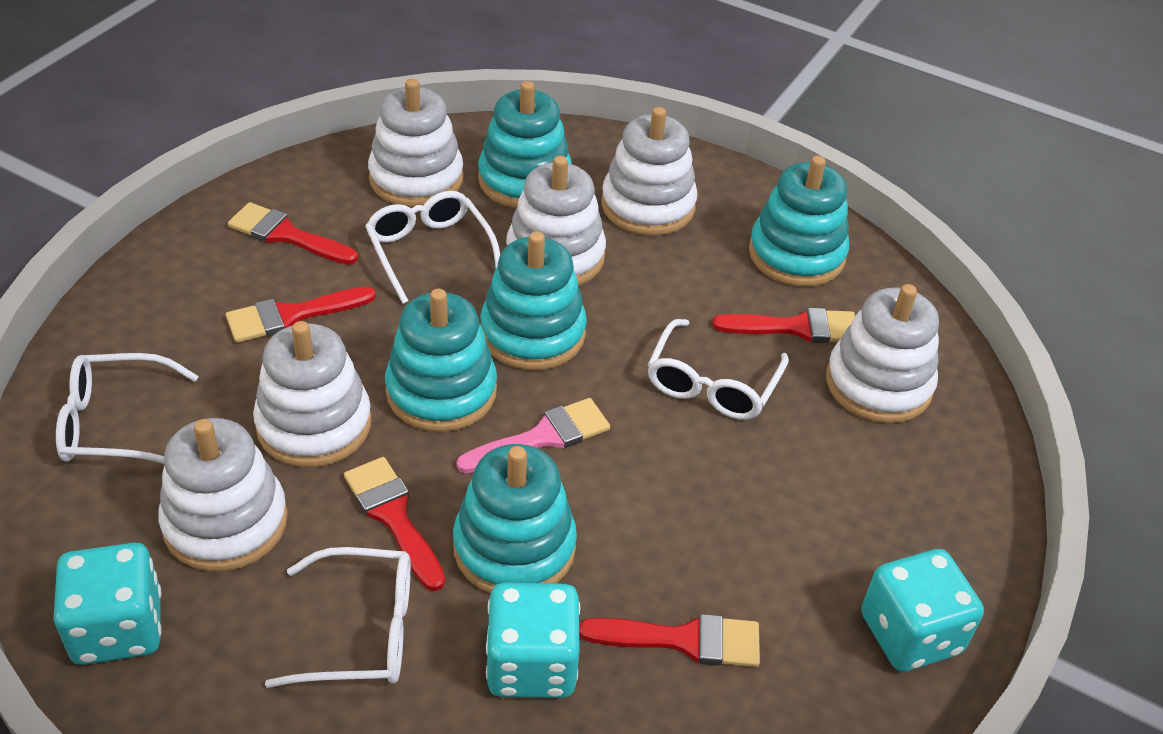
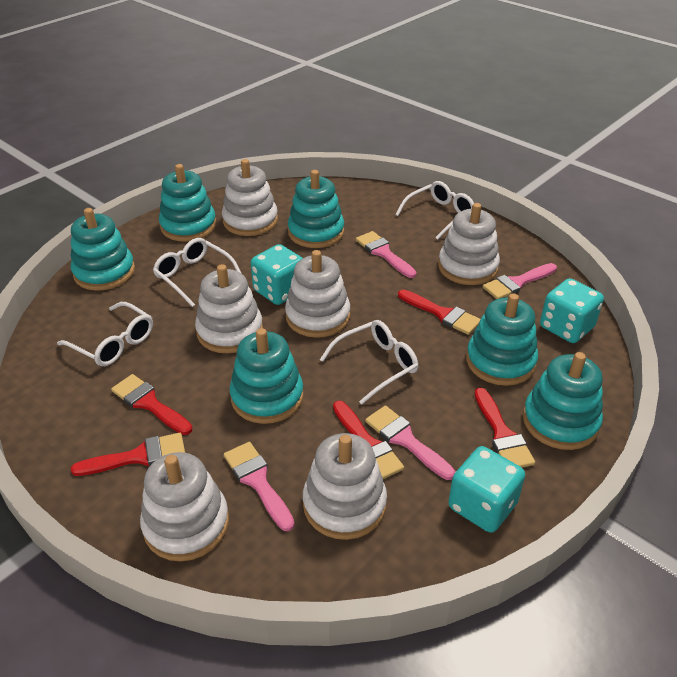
pink brush: 1 -> 4
turquoise stacking toy: 5 -> 6

